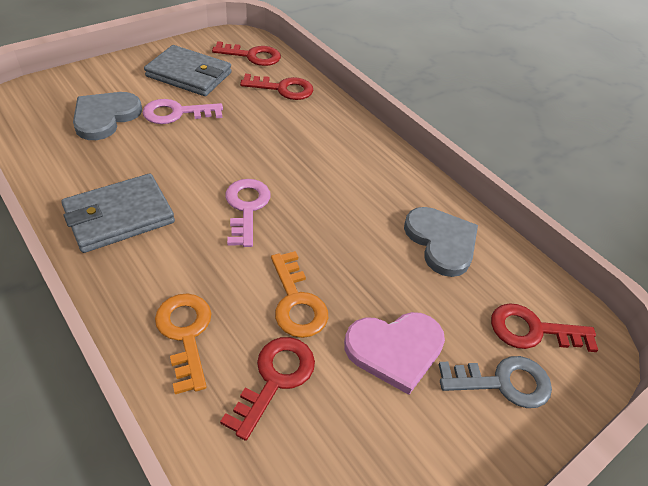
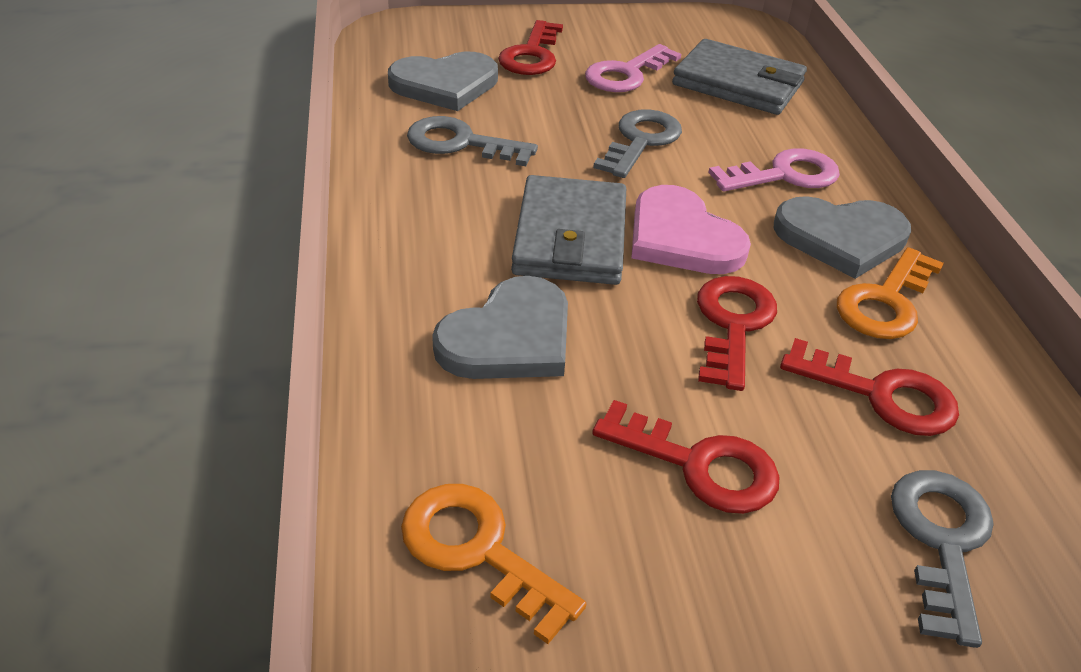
grey heart: 2 -> 3
grey key: 1 -> 3

